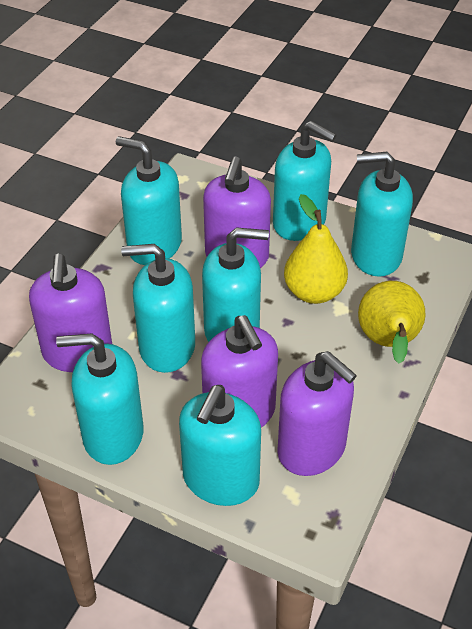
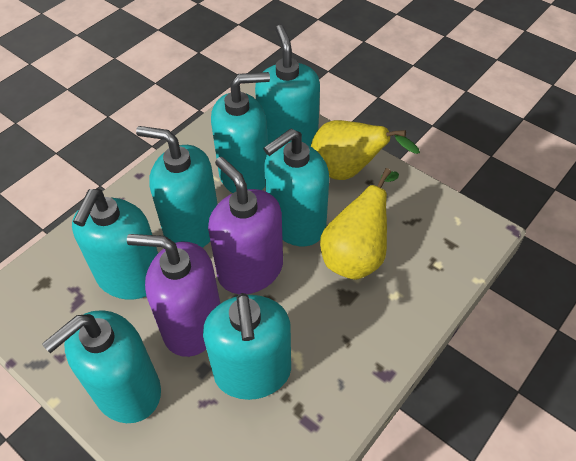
purple soap dispenser: 4 -> 2

